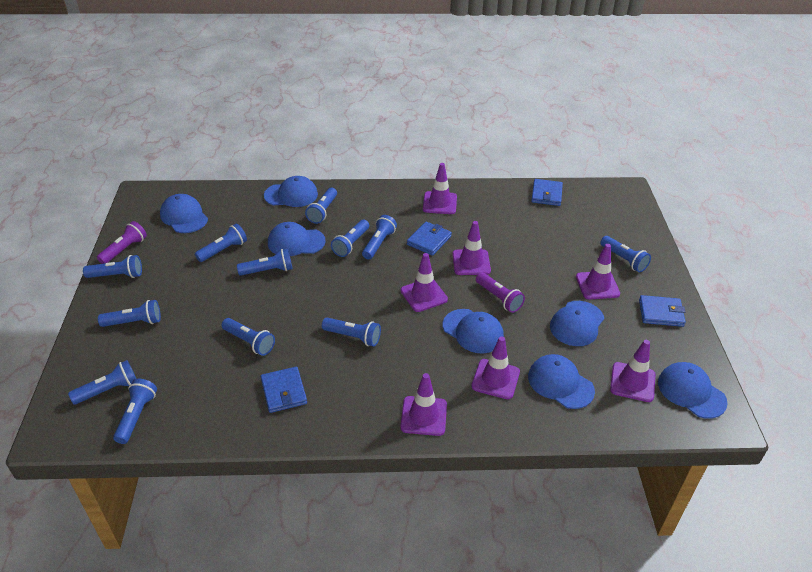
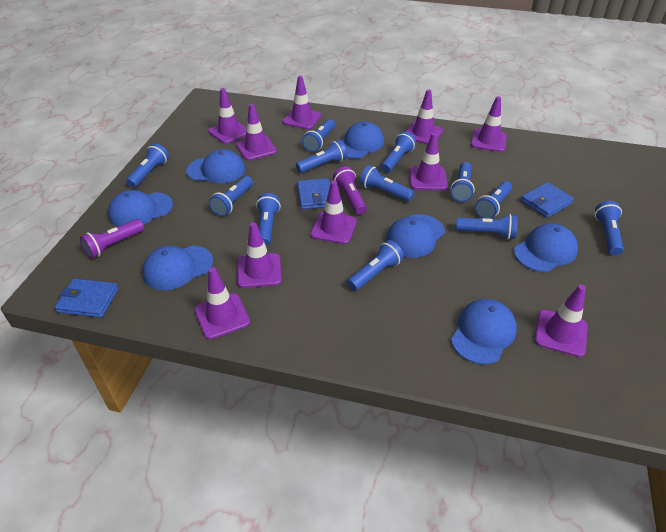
blue wallet: 4 -> 3
purple traffic cone: 7 -> 10

